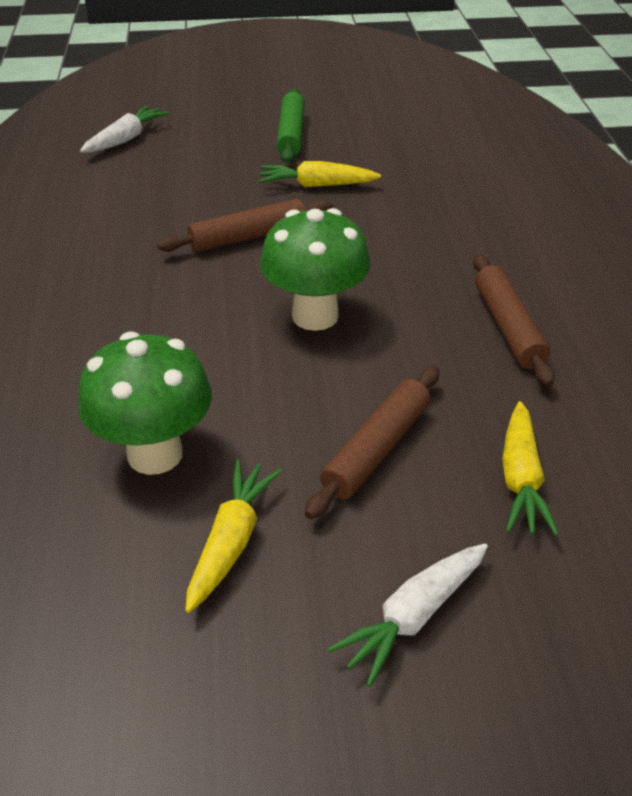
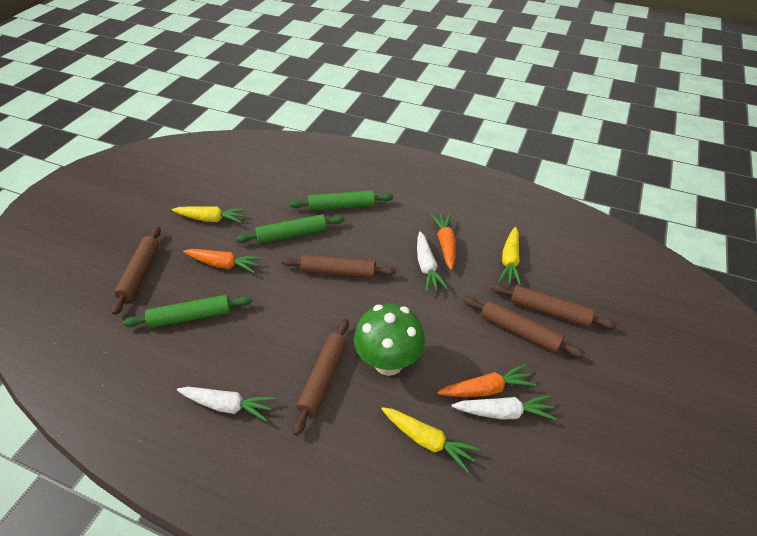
brown rolling pin: 3 -> 5
green mushroom: 2 -> 1
green rolling pin: 1 -> 3
orange carrot: 0 -> 3
white carrot: 2 -> 3

